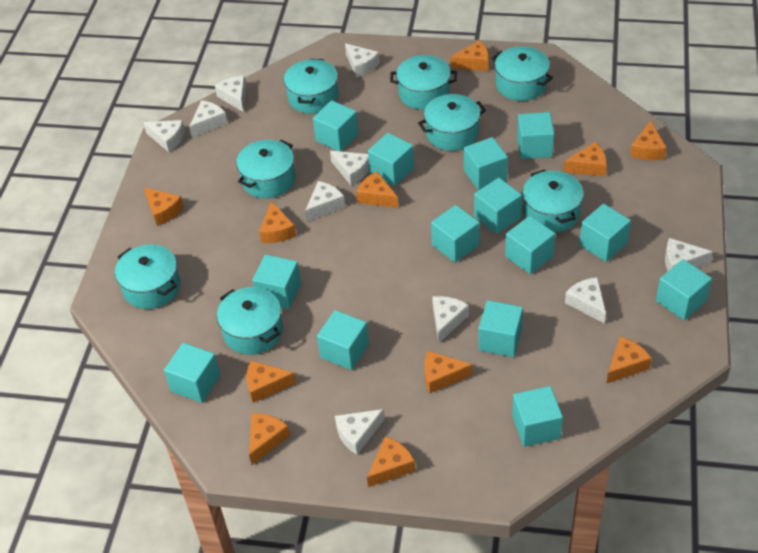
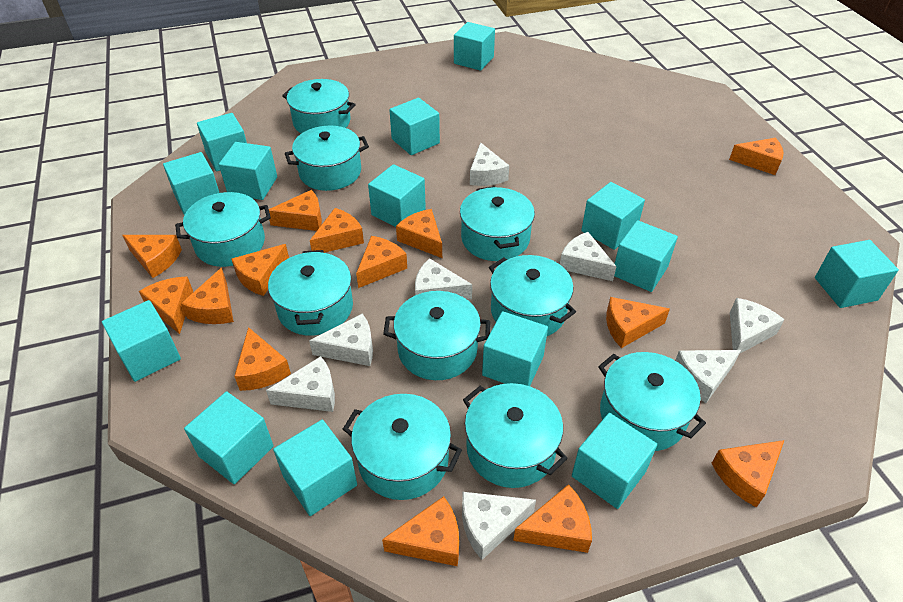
orange cheese: 11 -> 14
turquoise pot: 8 -> 10
white cheese: 10 -> 8

